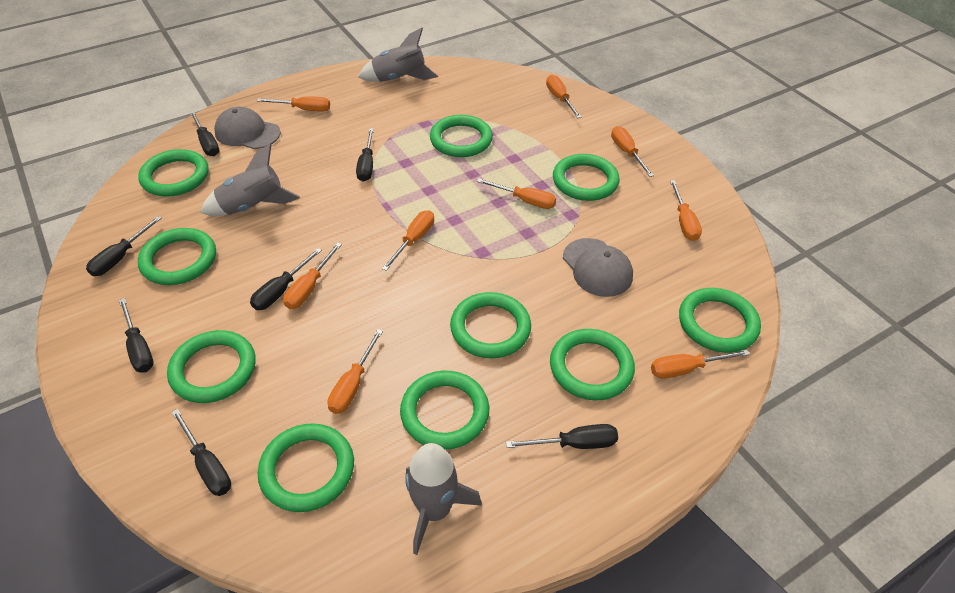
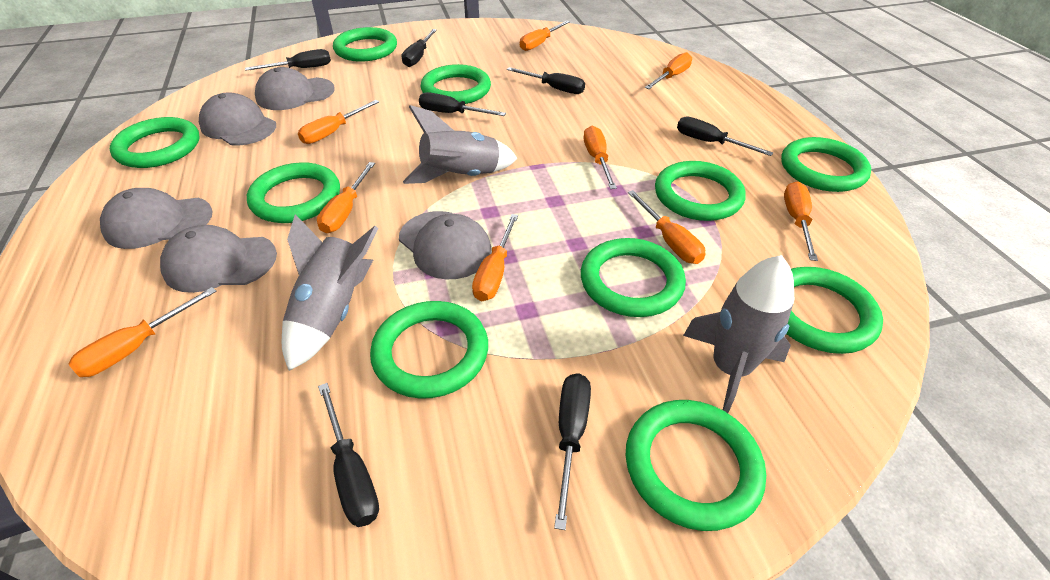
grey cap: 2 -> 5

